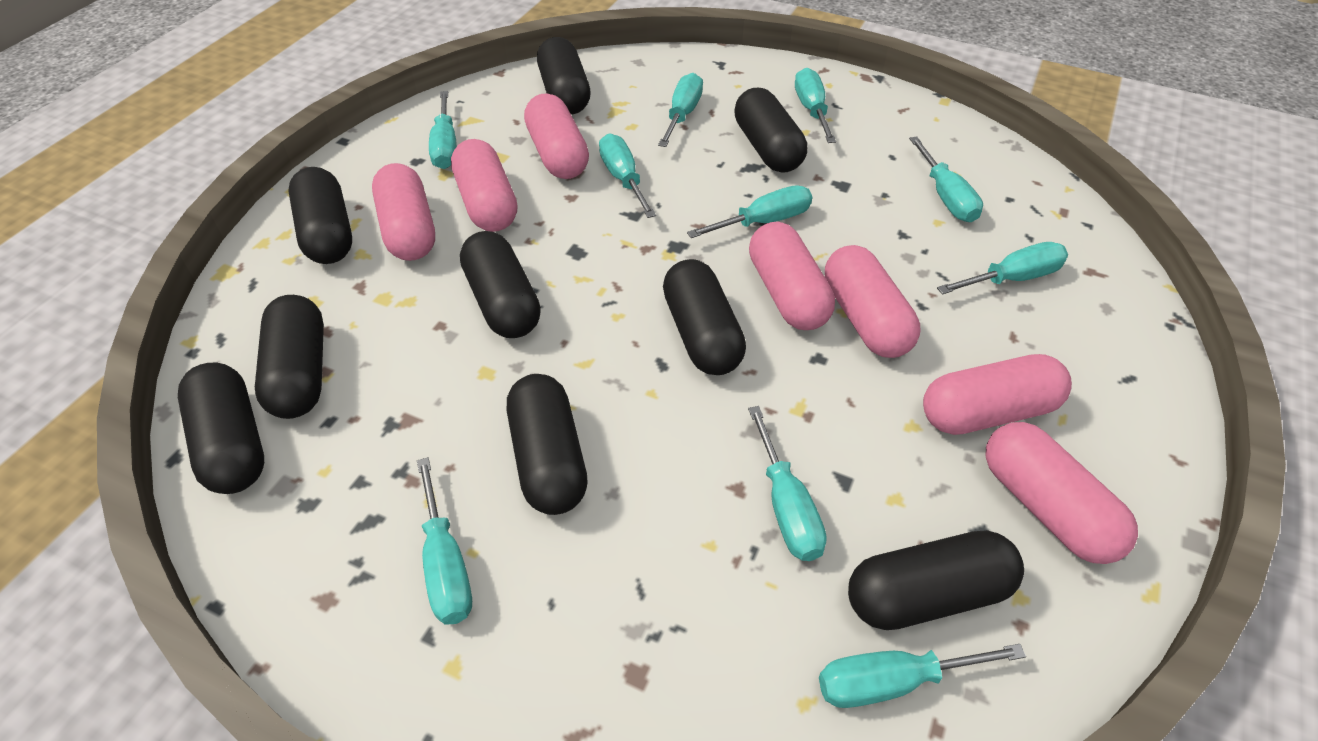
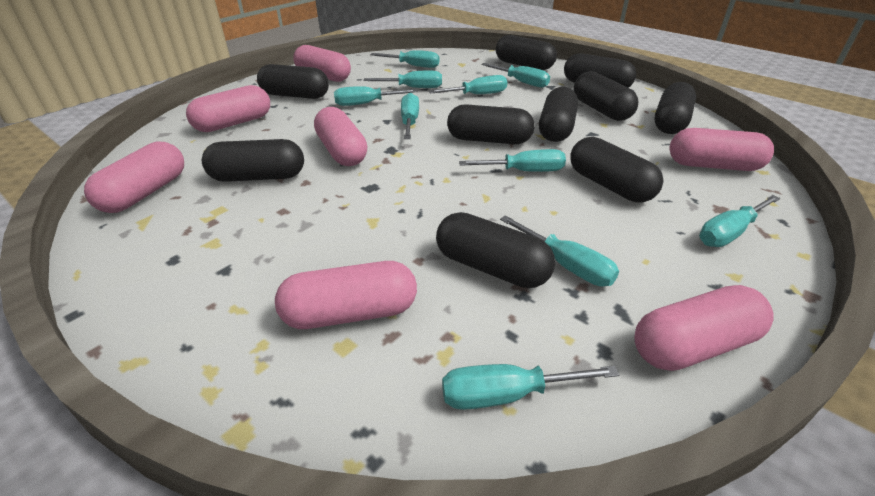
black capsule: 9 -> 10

